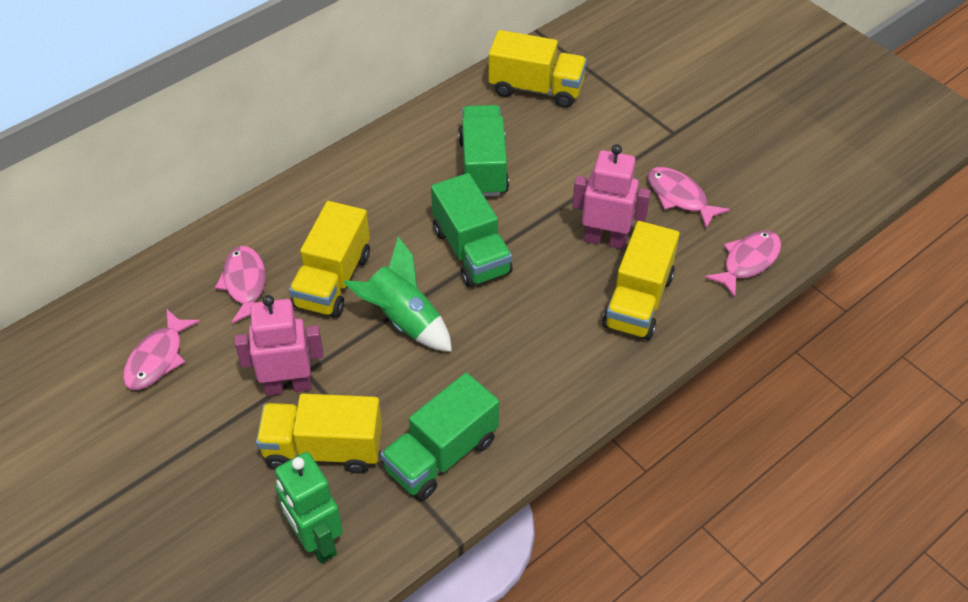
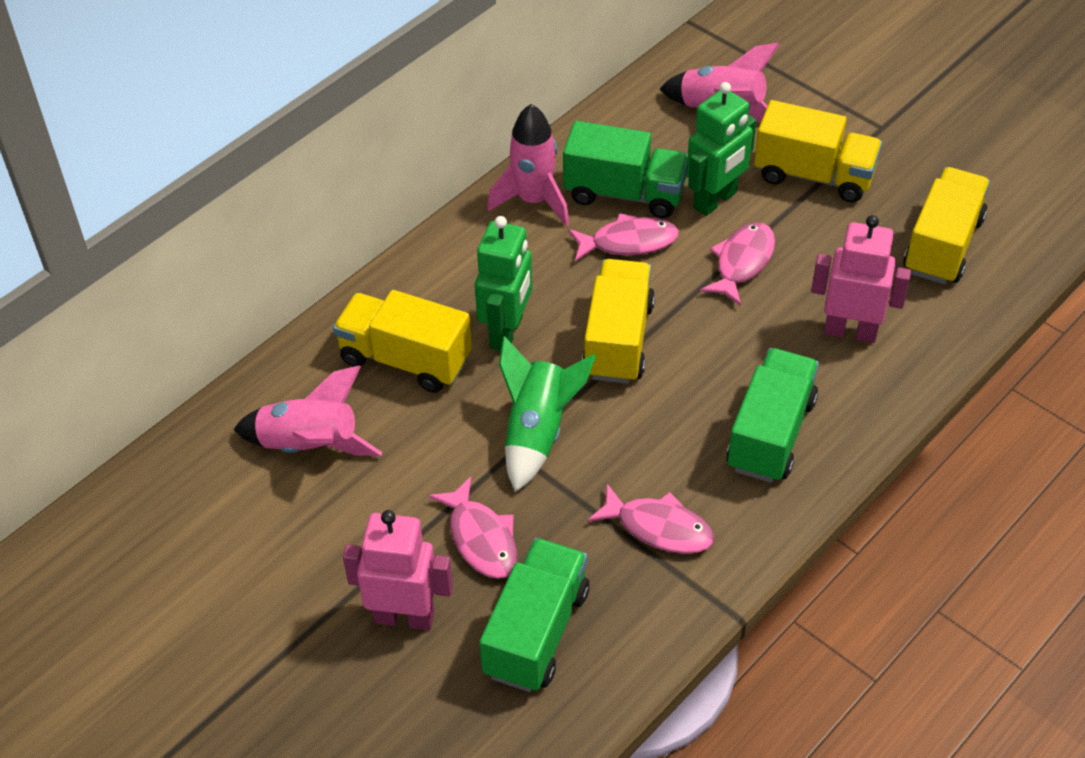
green robot: 1 -> 2
pink rocket: 0 -> 3

